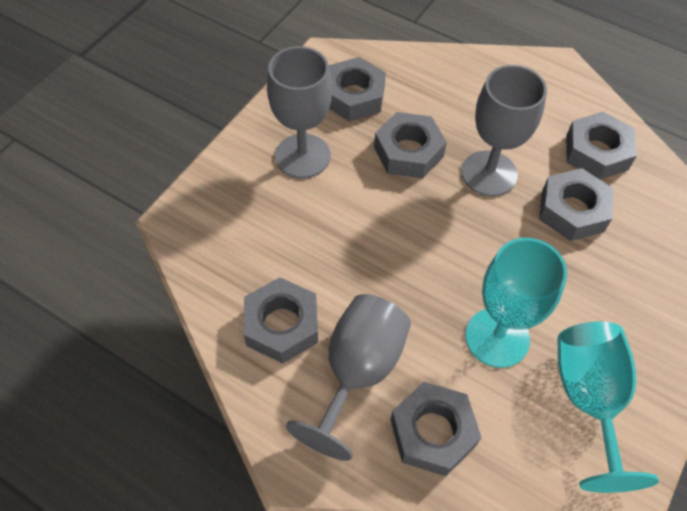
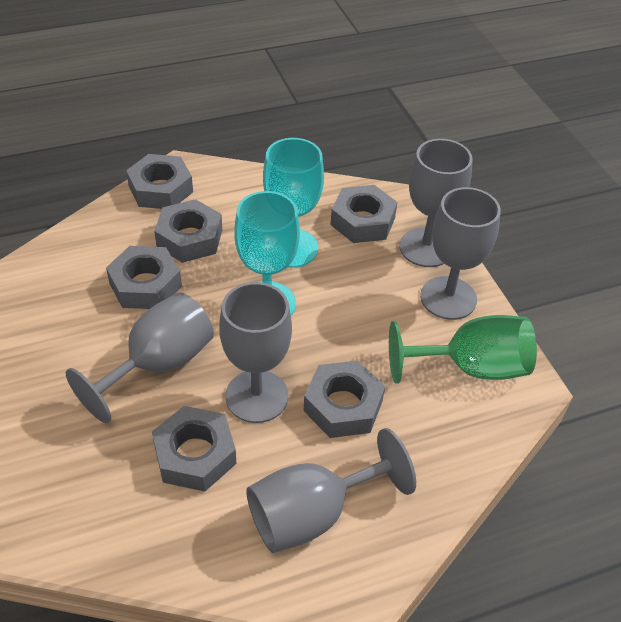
green goblet: 0 -> 1
grey goblet: 3 -> 5

